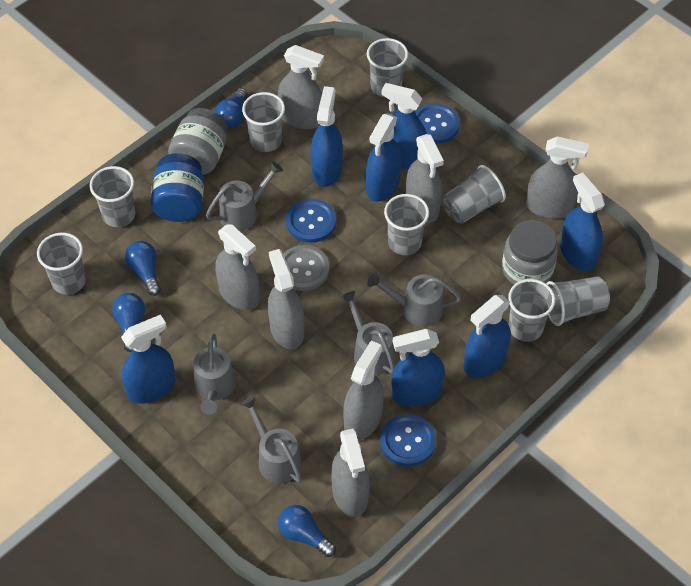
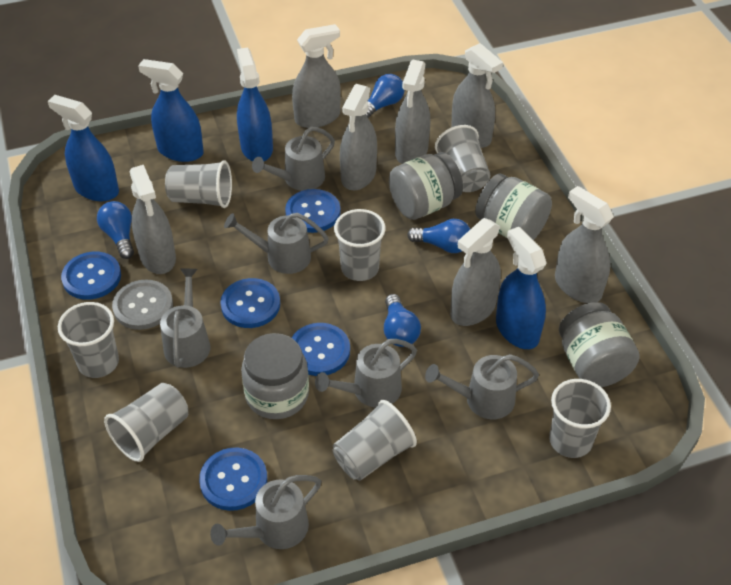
blue button: 3 -> 5
blue jar: 1 -> 0
blue spray bottle: 7 -> 4
grey cup: 8 -> 7
grey jar: 2 -> 4
grey watering can: 5 -> 6

